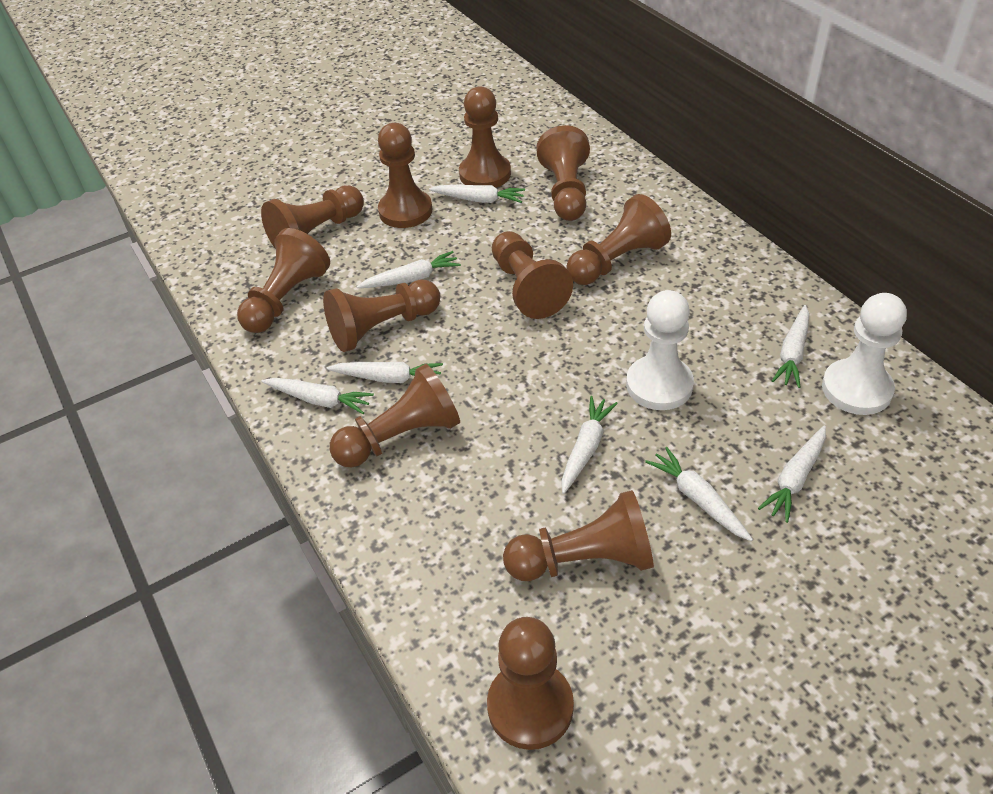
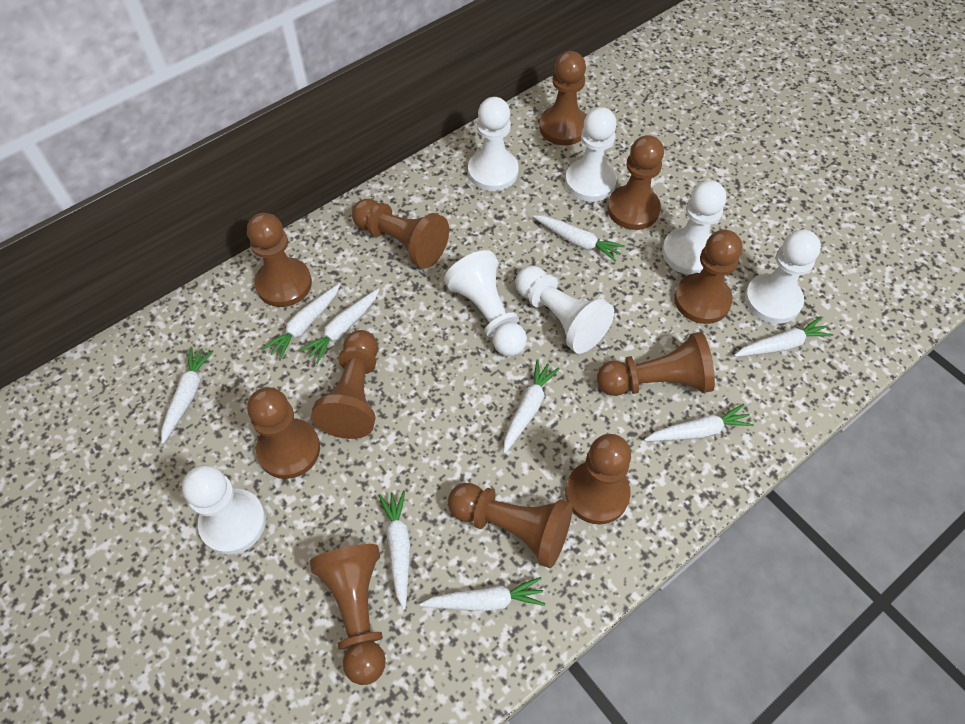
white carrot: 8 -> 9
white pawn: 2 -> 7

